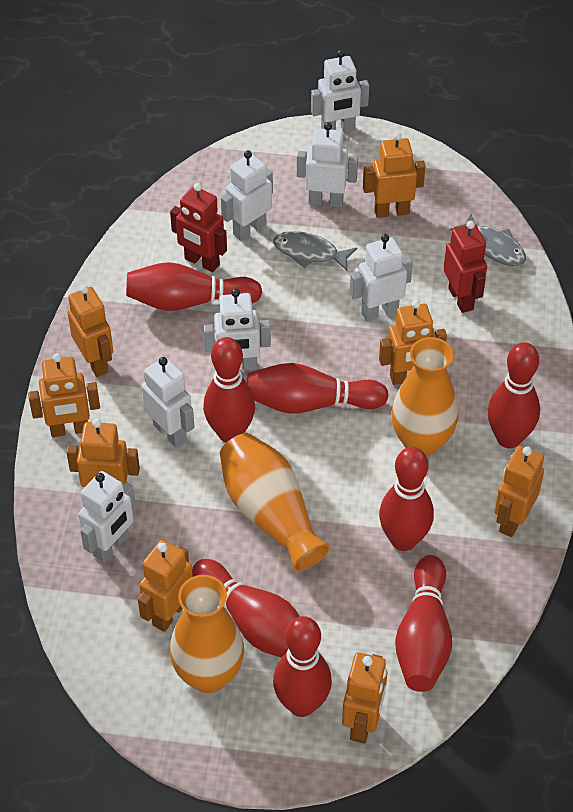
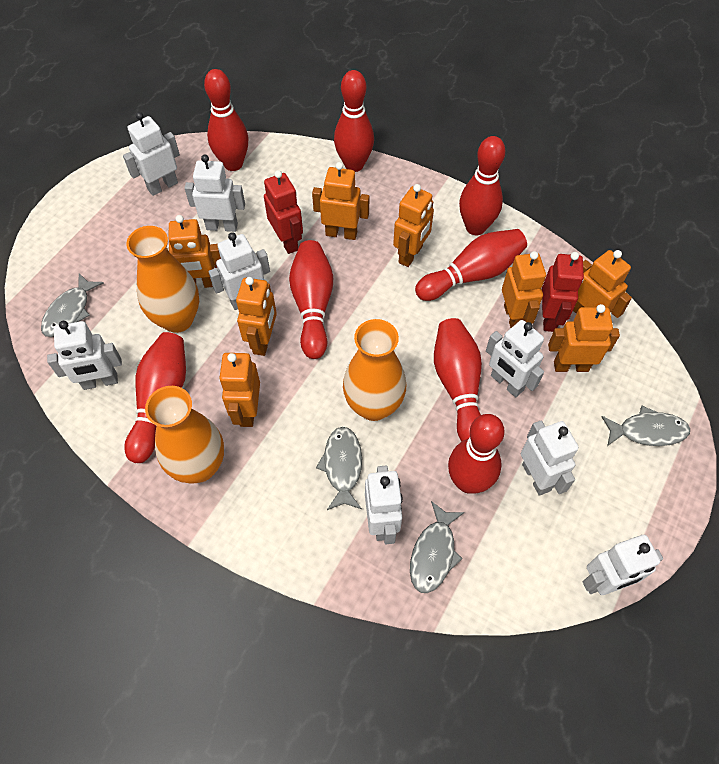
grey fish: 2 -> 4
white robot: 7 -> 8

